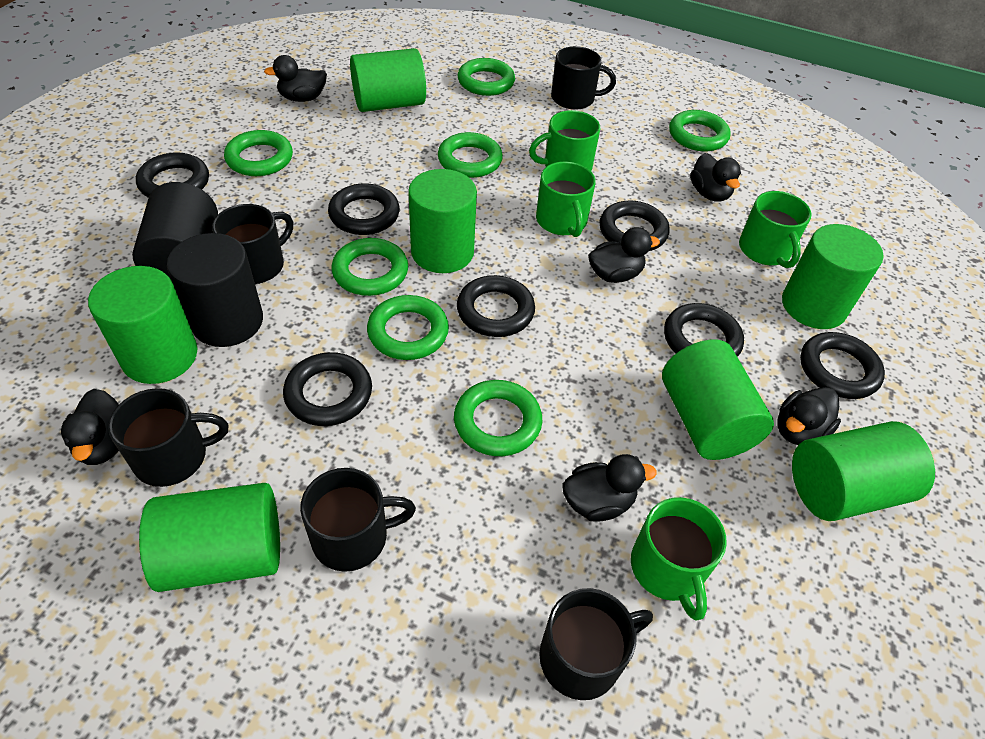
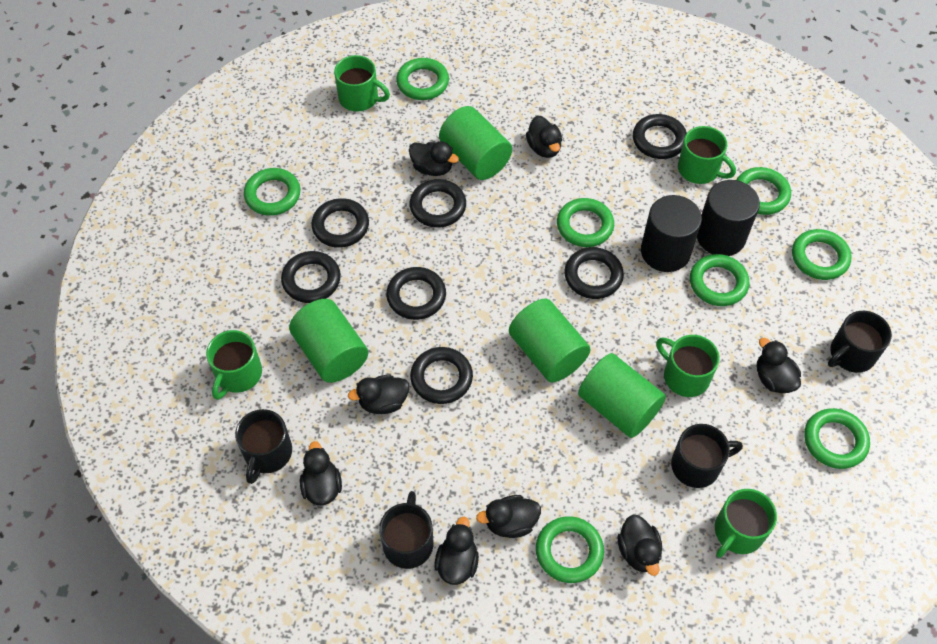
black duck: 6 -> 8
black mug: 5 -> 4
green cylinder: 7 -> 4
green mug: 4 -> 5
green ring: 7 -> 8

